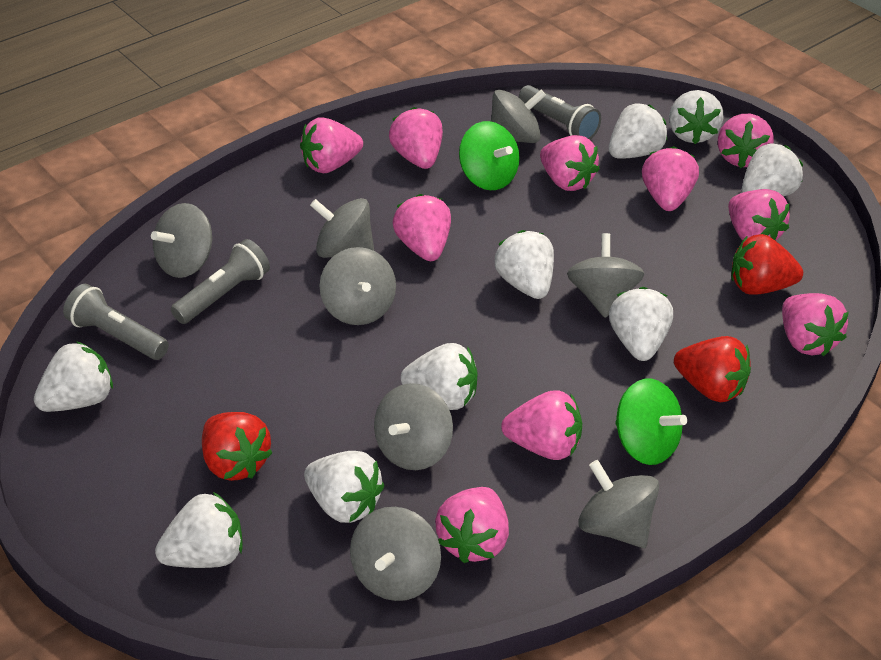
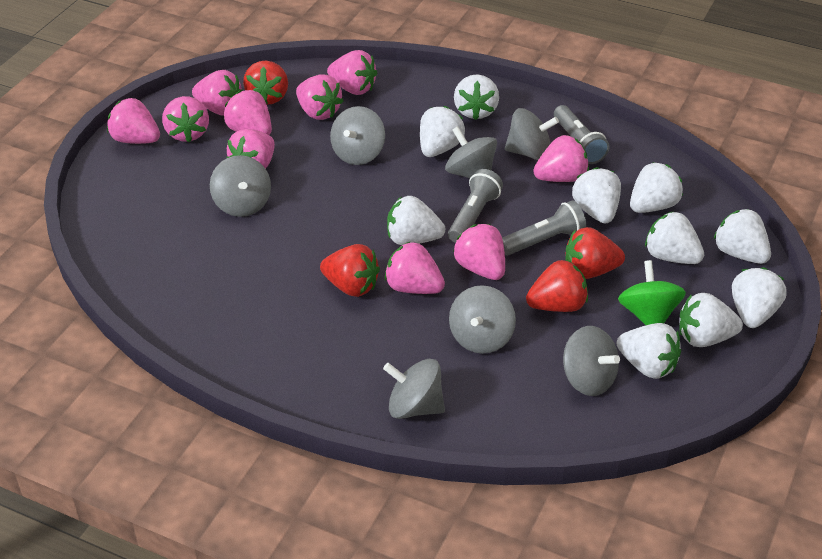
green spinning top: 2 -> 1
grey spinning top: 8 -> 7
red strawberry: 3 -> 4
white strawberry: 9 -> 10

